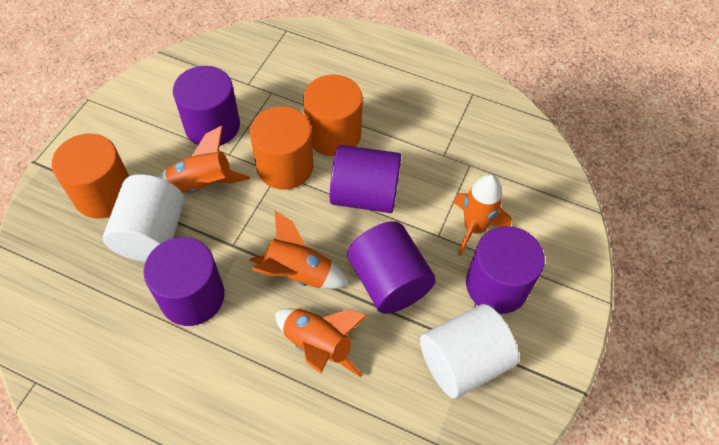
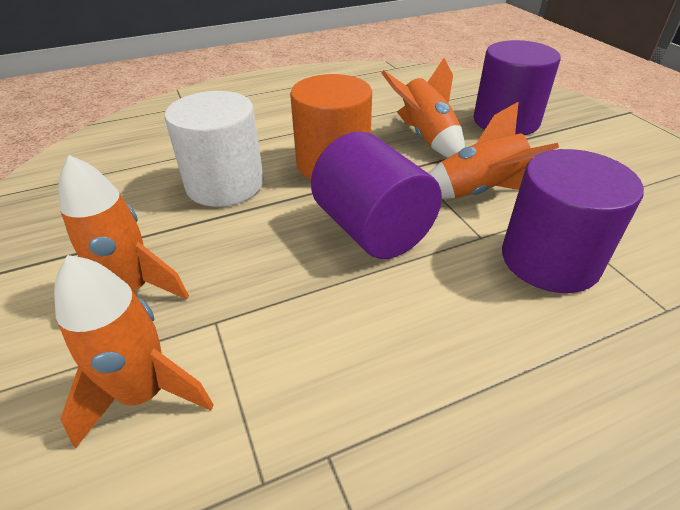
orange cylinder: 3 -> 1
purple cylinder: 5 -> 3
white cylinder: 2 -> 1

